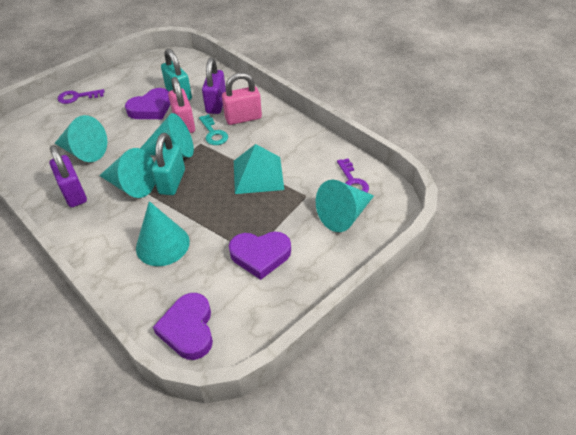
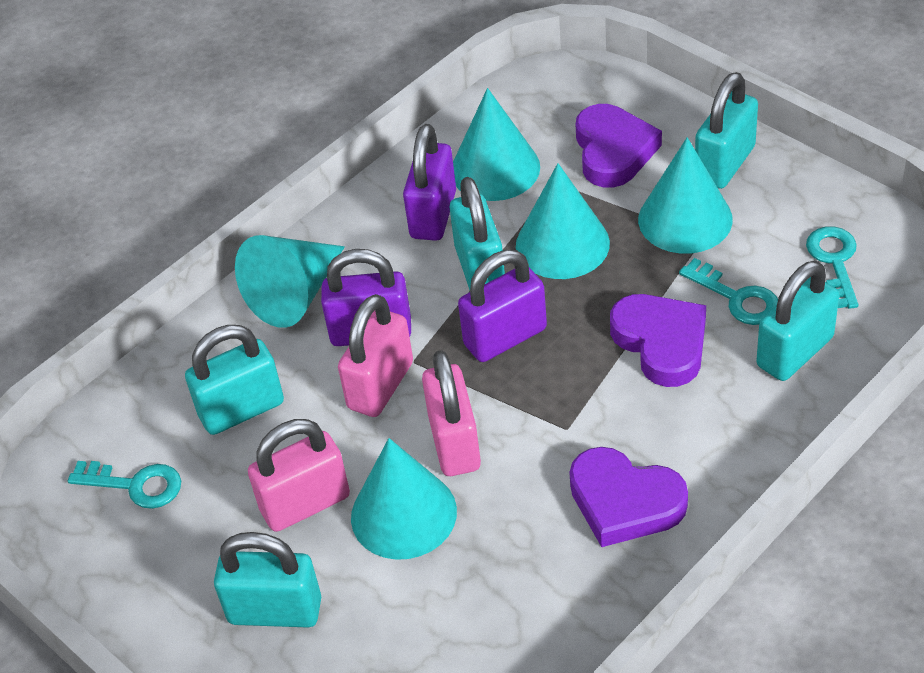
pink padlock: 2 -> 3
purple key: 2 -> 0
purple padlock: 2 -> 3
turquoise key: 1 -> 3
turquoise padlock: 2 -> 5
turquoise pyramid: 1 -> 0

